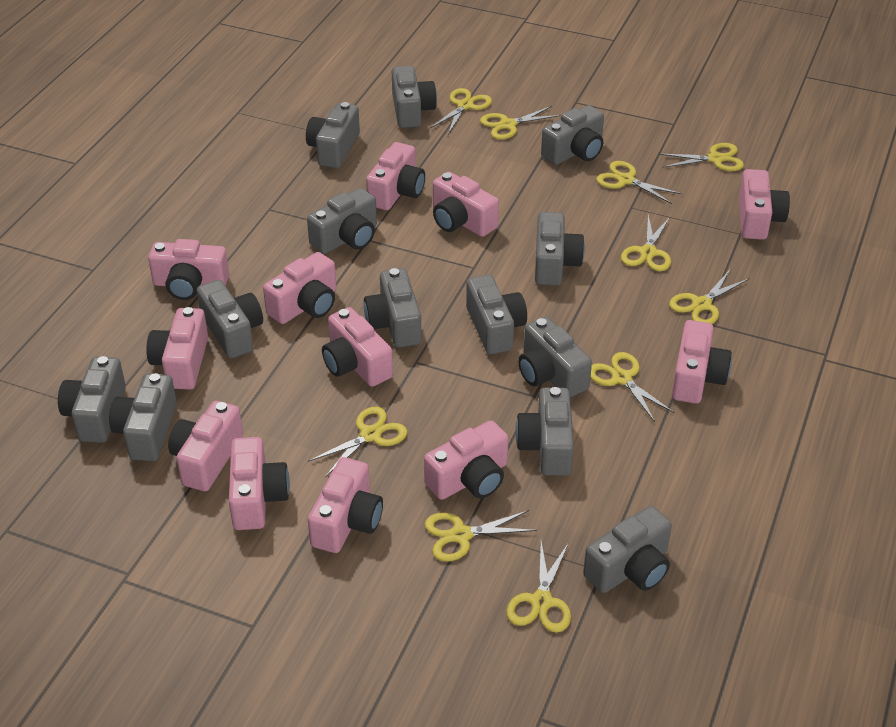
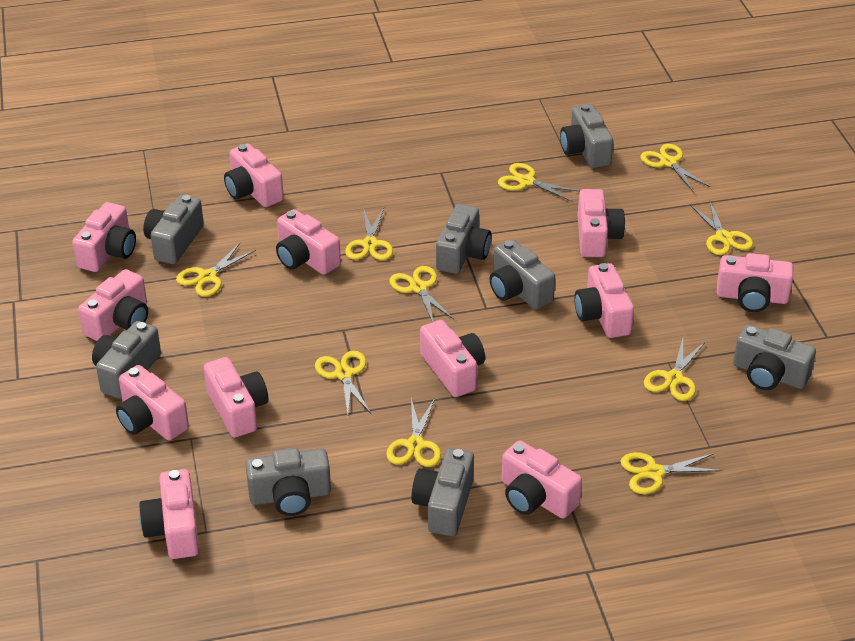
grey camera: 13 -> 8

